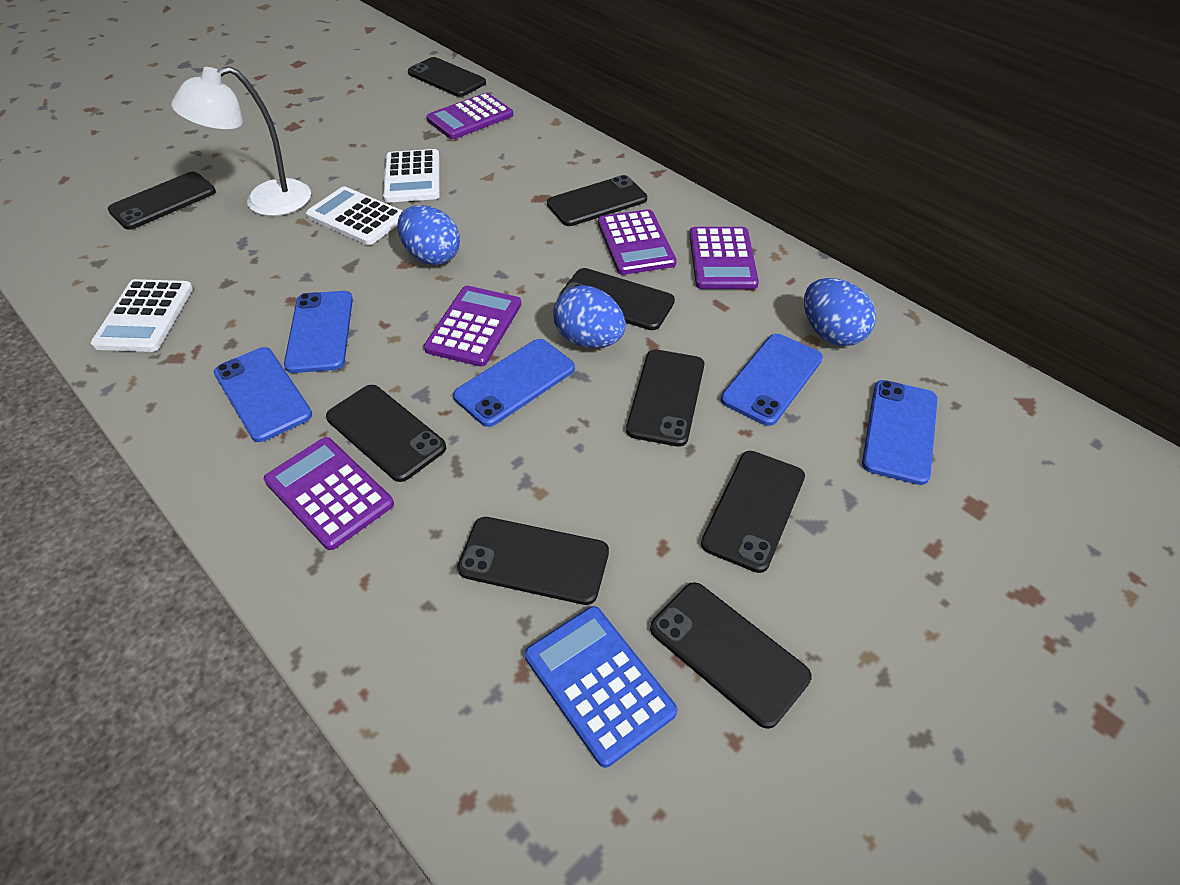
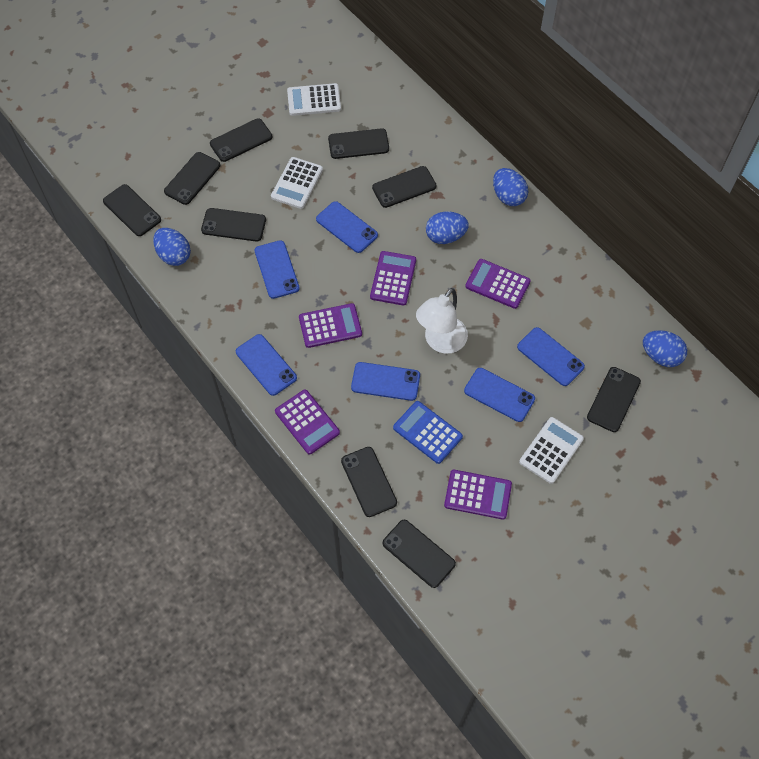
blue egg: 3 -> 4
blue phone: 5 -> 6

